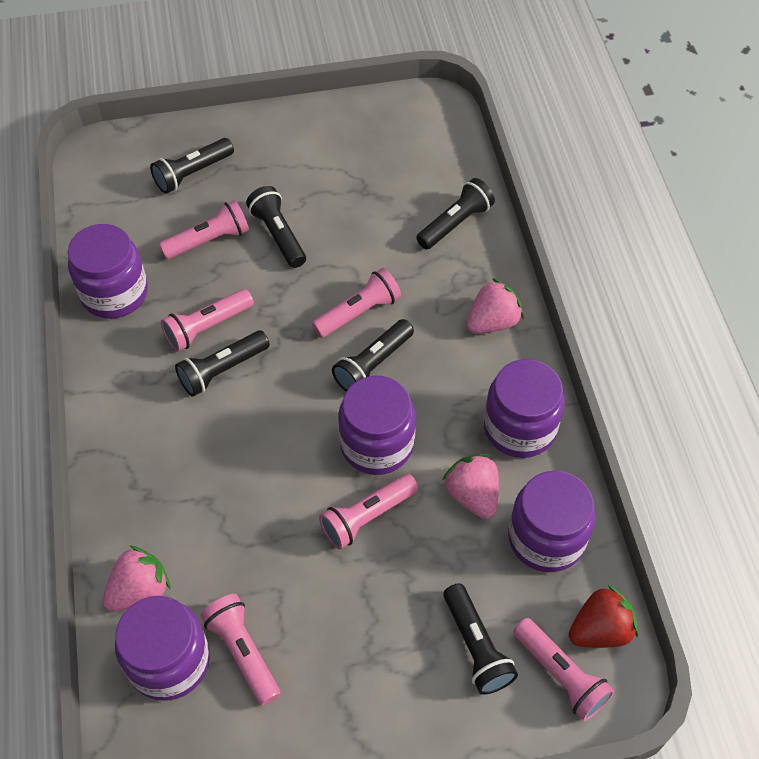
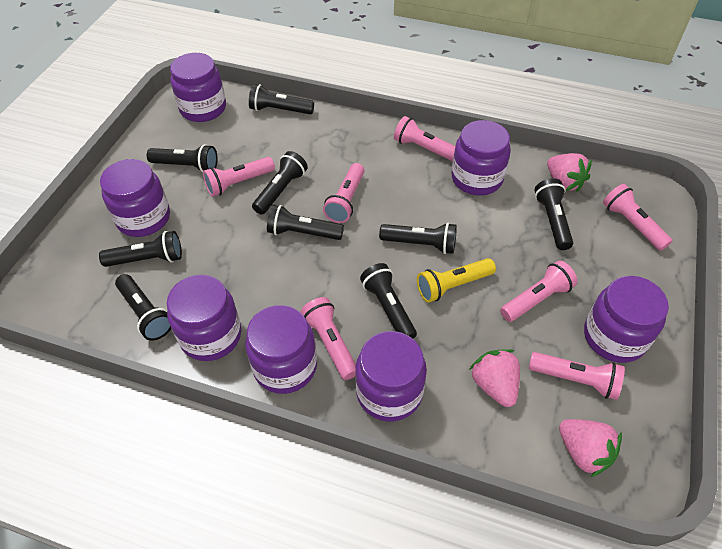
black flashlight: 6 -> 9
pink flashlight: 6 -> 7
purple jar: 5 -> 7
red strawberry: 1 -> 0
yellow flashlight: 0 -> 1

